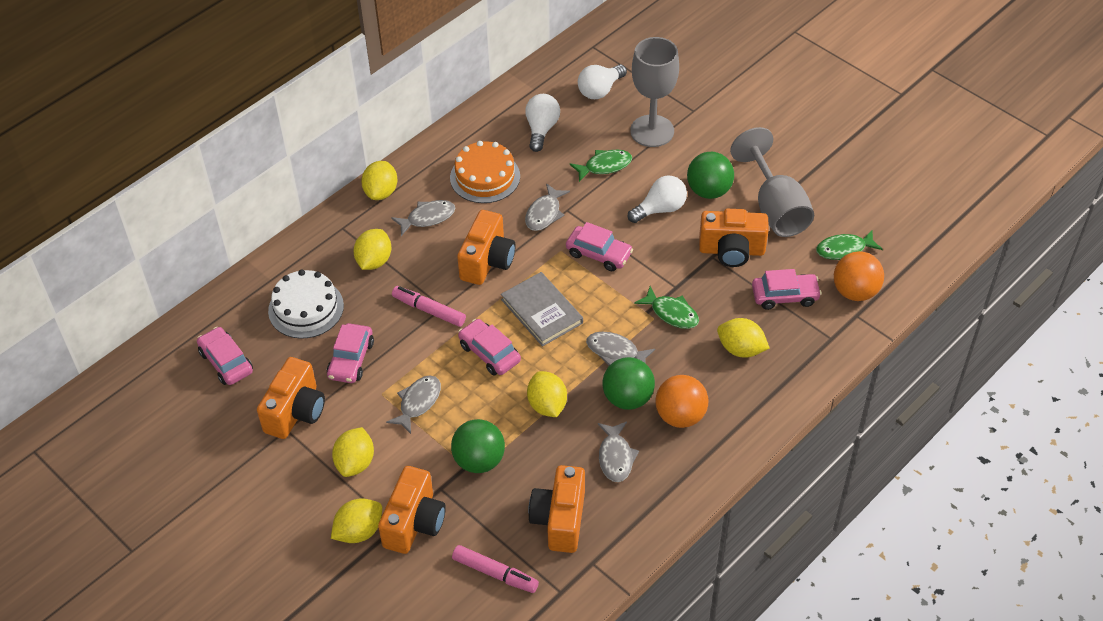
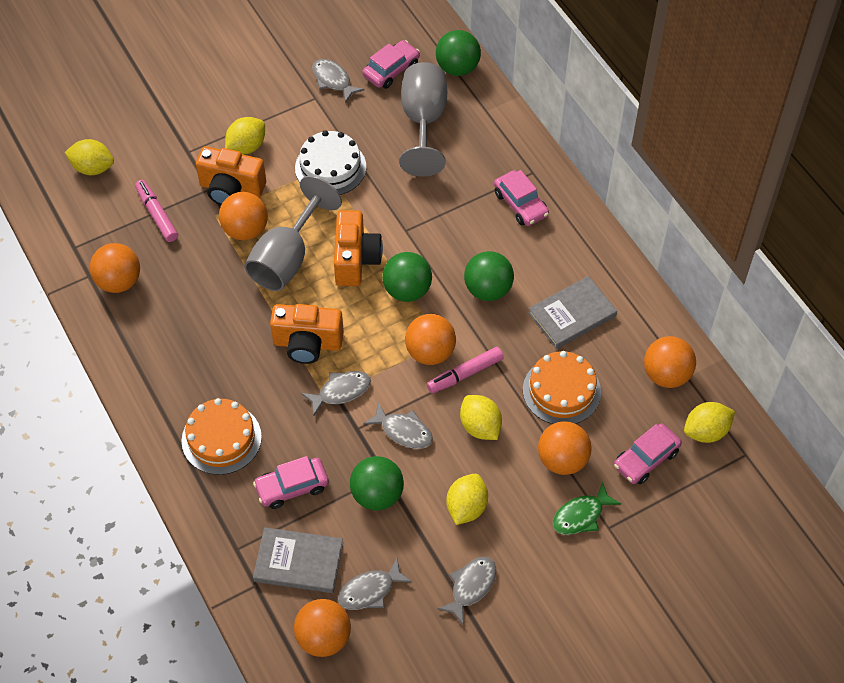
green ball: 3 -> 4
green fish: 3 -> 1
grey book: 1 -> 2
orange ball: 2 -> 6
orange cake: 1 -> 2
orange camera: 5 -> 3
pink car: 5 -> 4
white light bulb: 3 -> 0
yellow lemon: 6 -> 5

